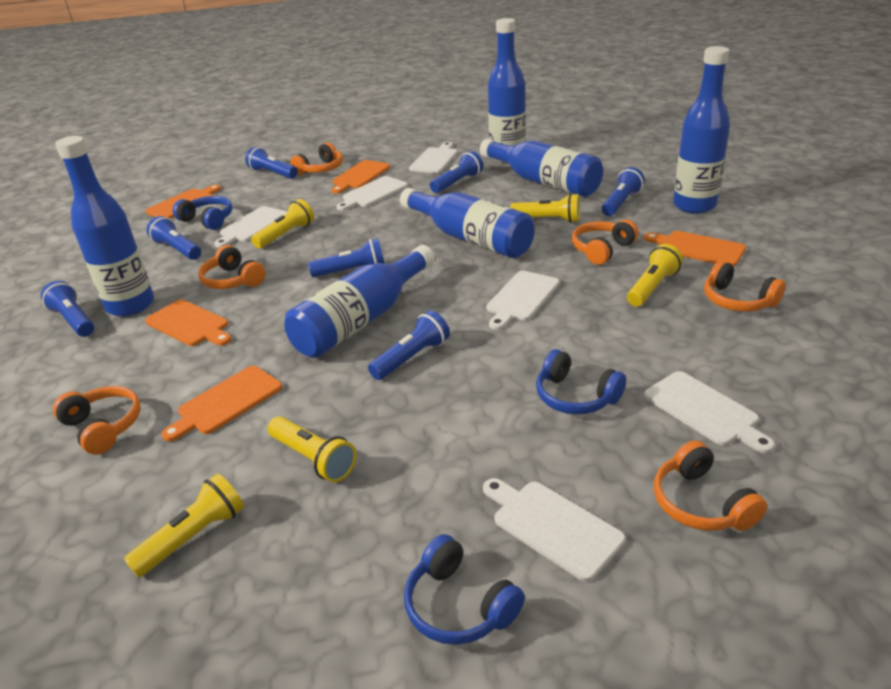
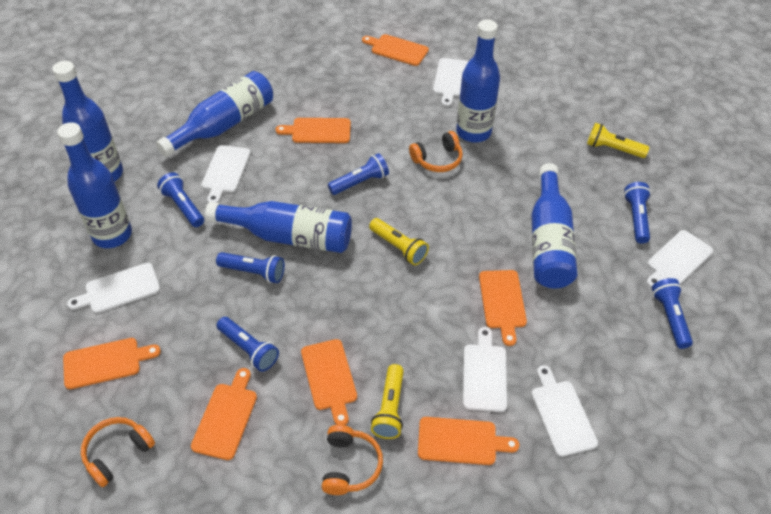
blue flashlight: 7 -> 6
blue headphones: 3 -> 0
orange cutting board: 5 -> 7
orange headphones: 6 -> 3
yellow flashlight: 5 -> 3

